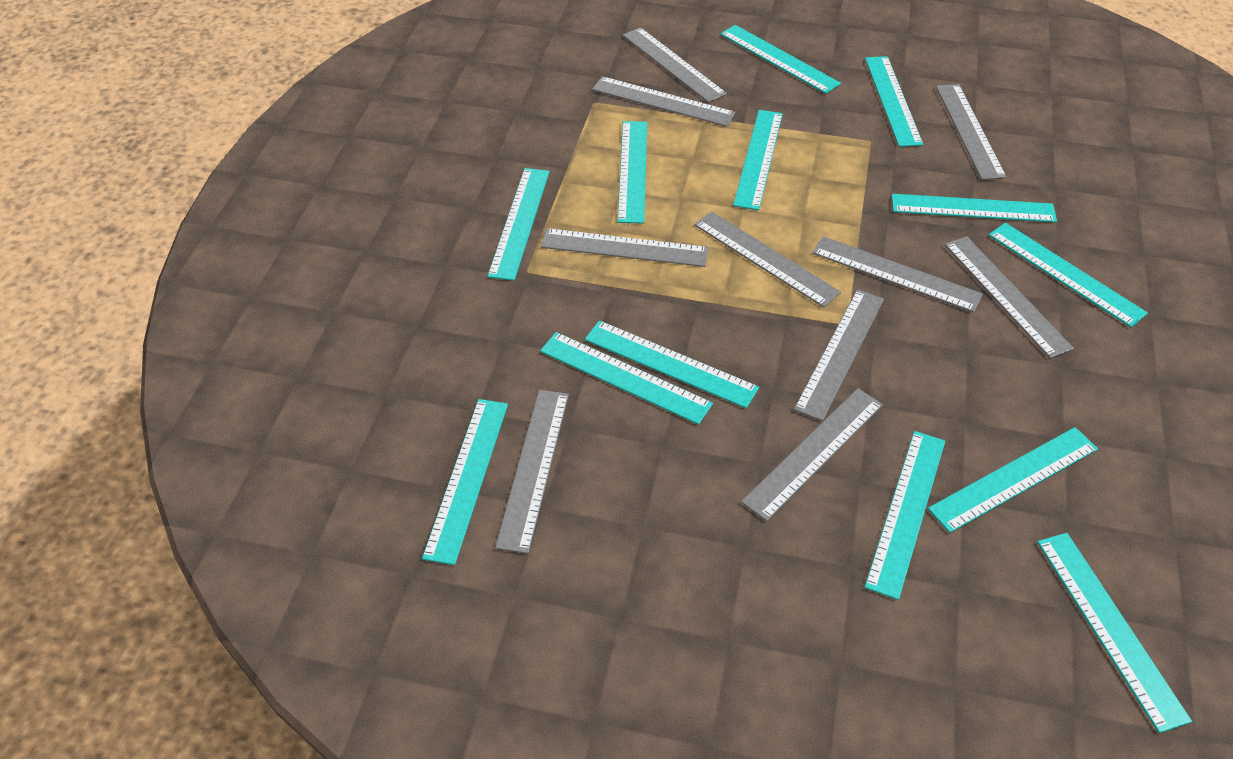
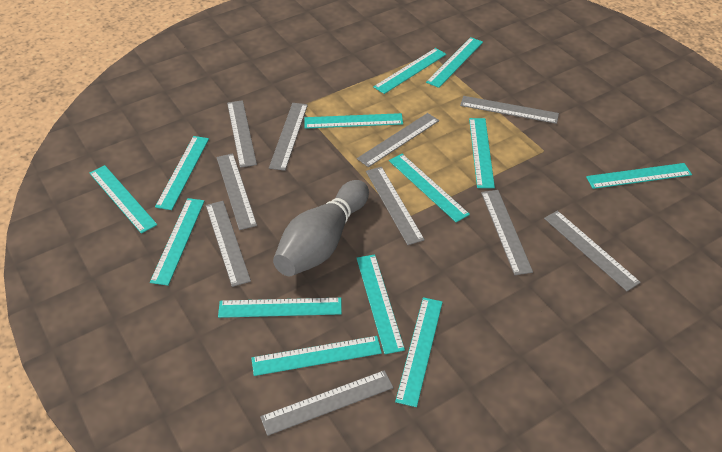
grey bowling pin: 0 -> 1

